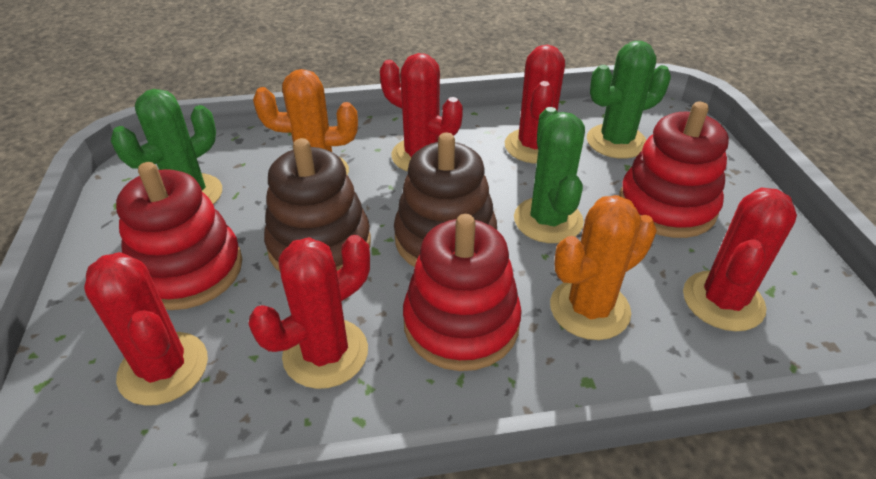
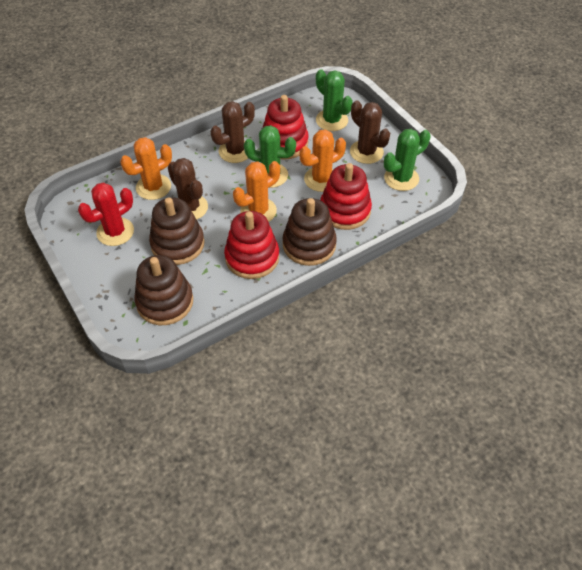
brown cactus: 0 -> 3
brown stacking toy: 2 -> 3
orange cactus: 2 -> 3
red cactus: 5 -> 1

